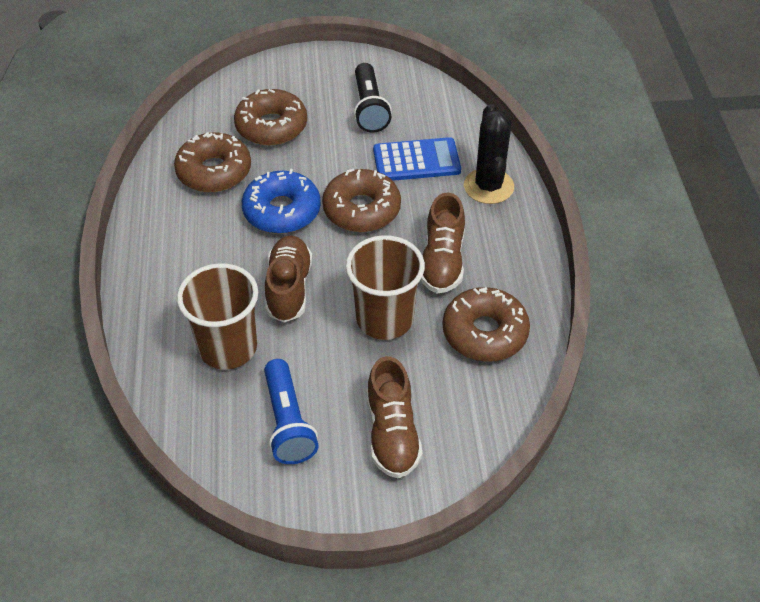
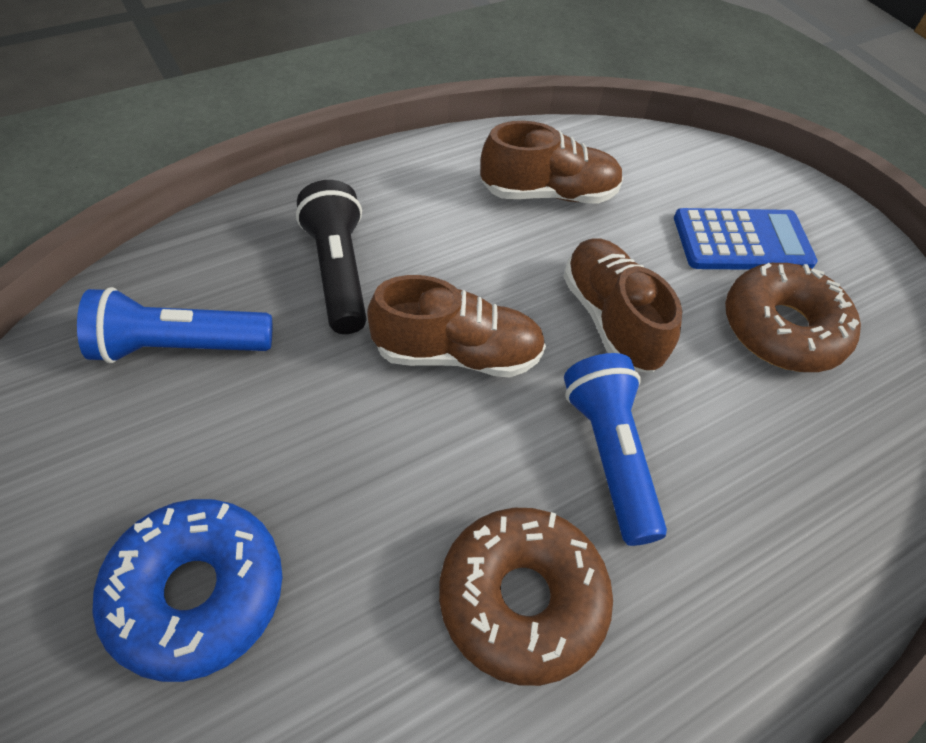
black cactus: 1 -> 0
blue flashlight: 1 -> 2
brown cup: 2 -> 0
brown donut: 4 -> 2

